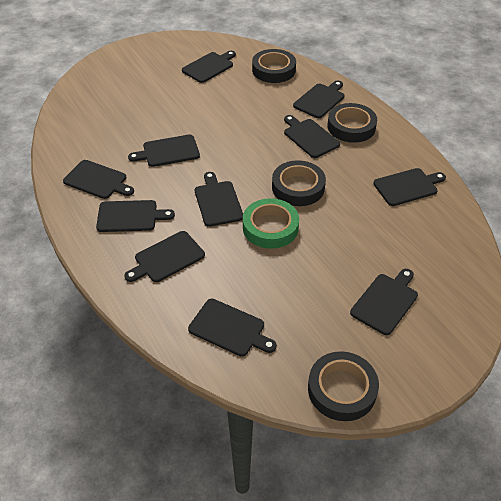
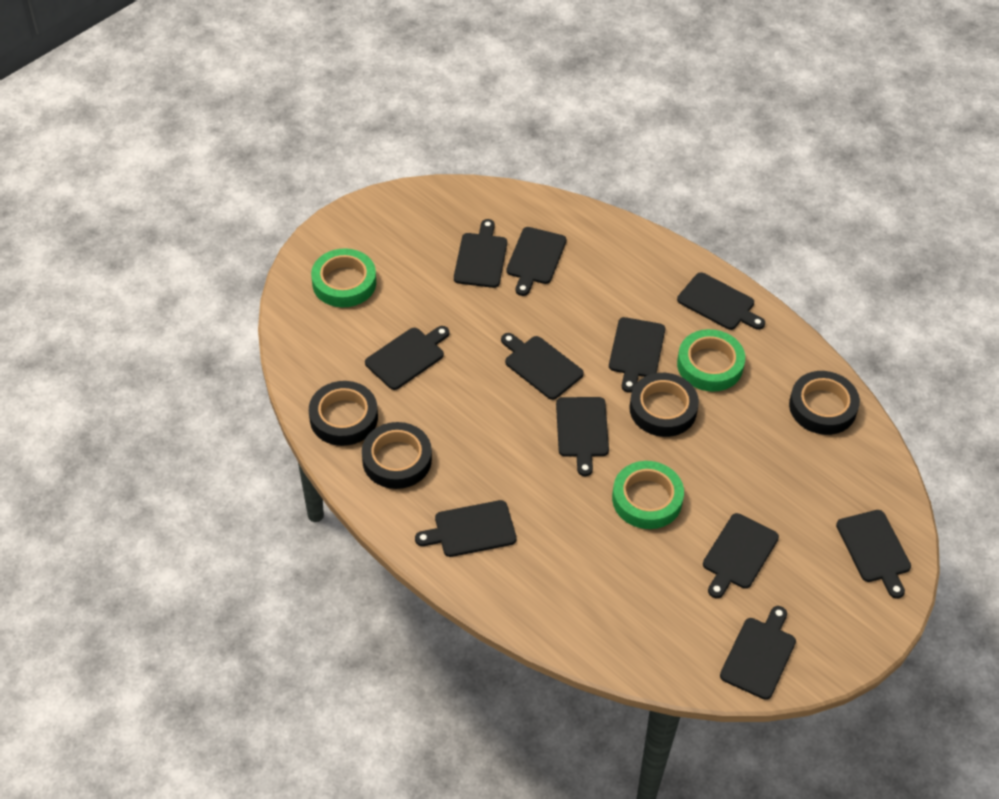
green tape: 1 -> 3

